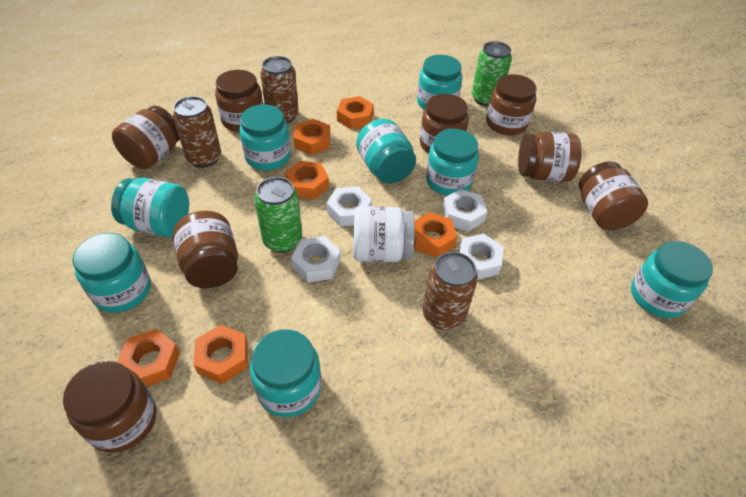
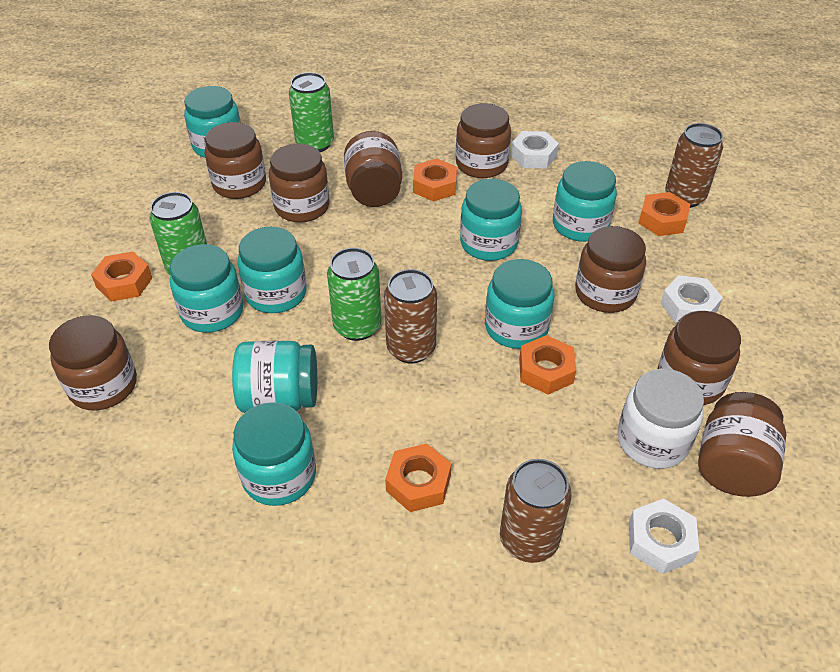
green can: 2 -> 3
orange nut: 6 -> 5
white nut: 4 -> 3

